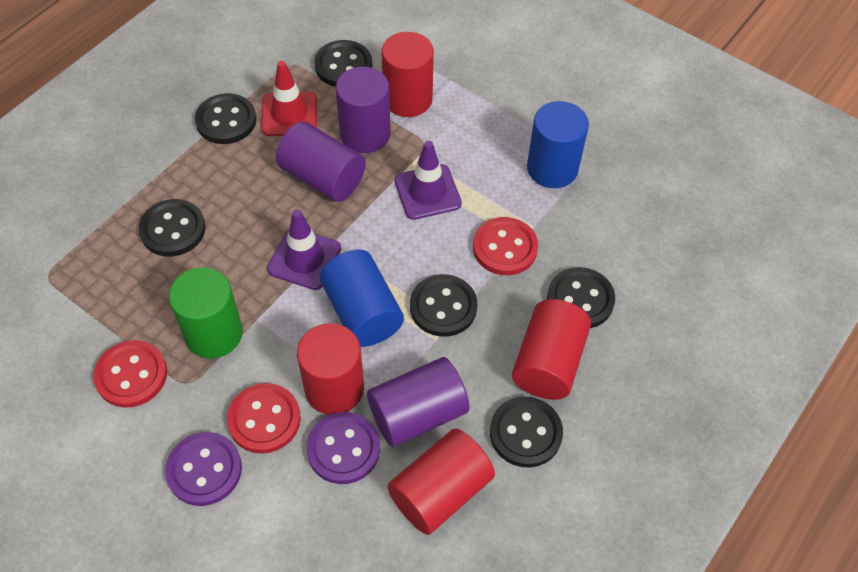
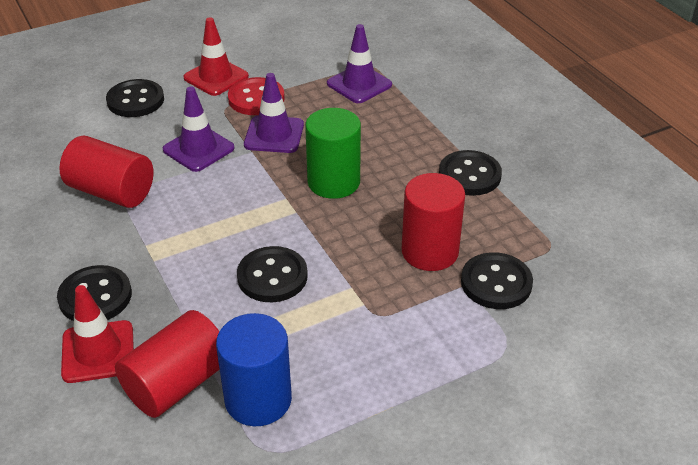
black button: 6 -> 5
blue cylinder: 2 -> 1
purple button: 2 -> 0
purple cylinder: 3 -> 0
purple traffic cone: 2 -> 3
red button: 3 -> 1
red cylinder: 4 -> 3
red traffic cone: 1 -> 2

